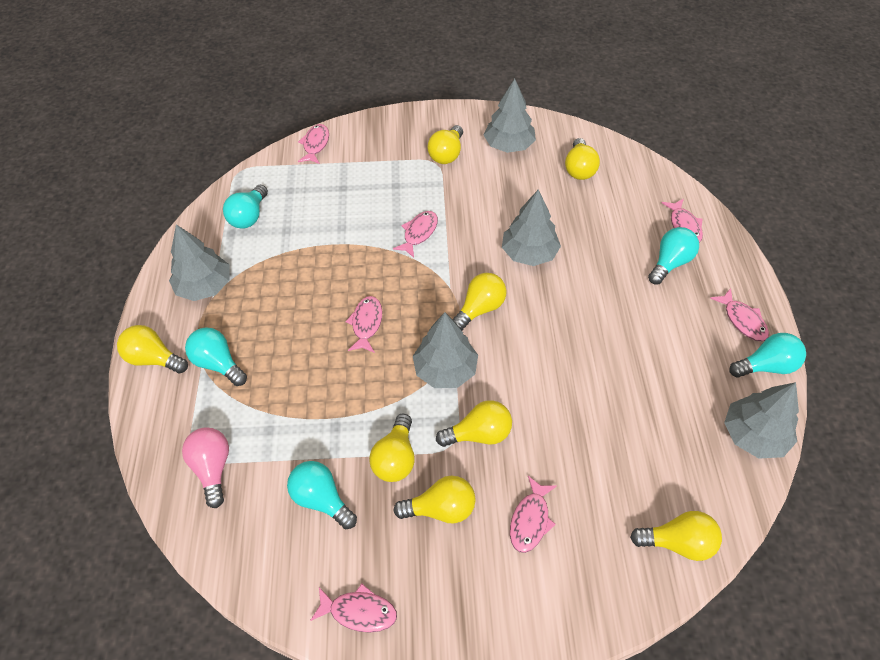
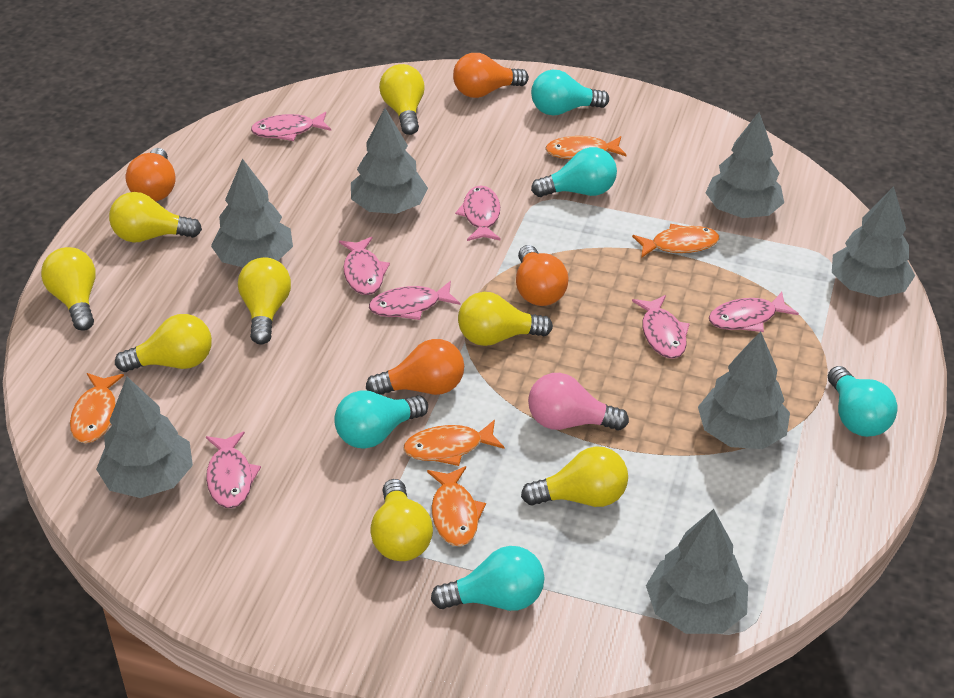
grey tree: 5 -> 7
orange fish: 0 -> 5
orange light bulb: 0 -> 4

